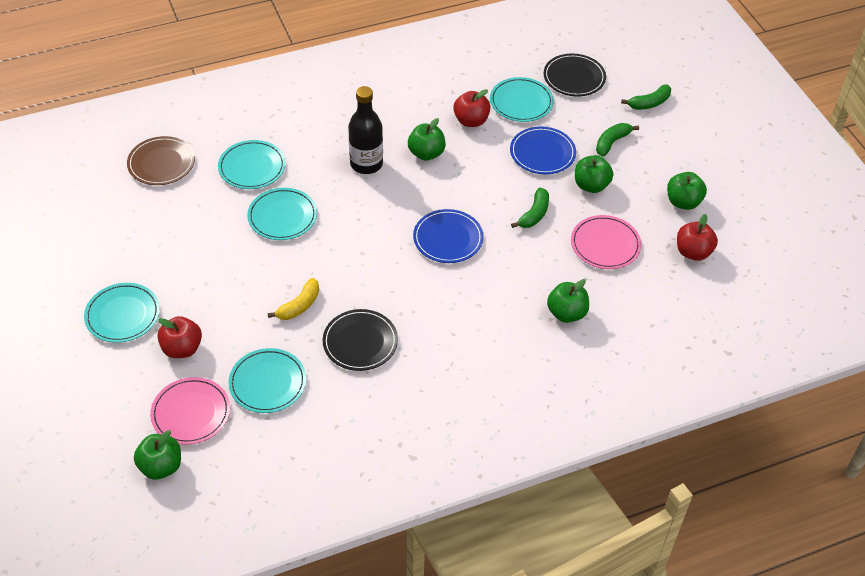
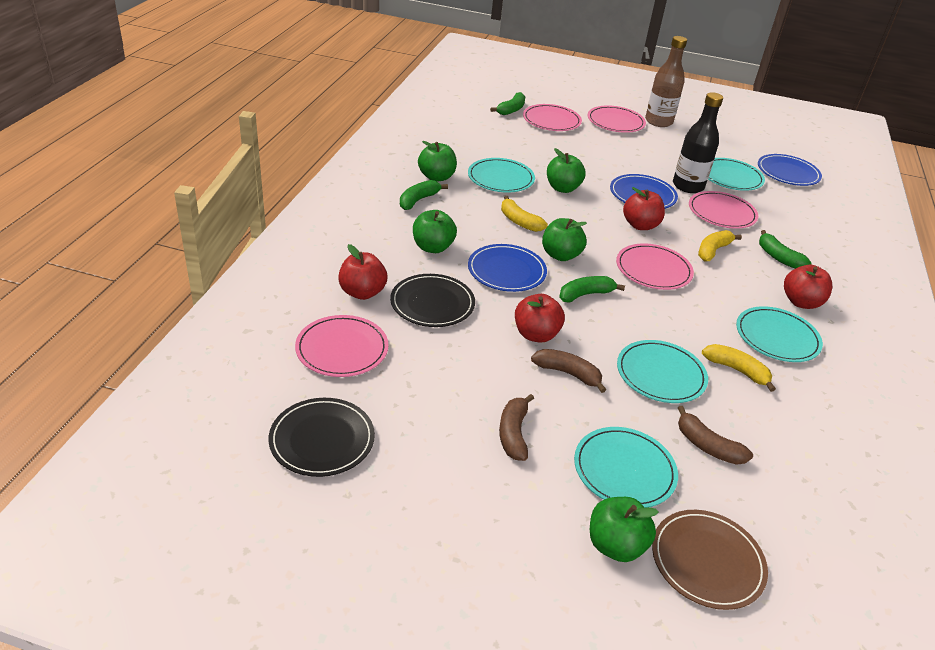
blue plate: 2 -> 3
brown banana: 0 -> 3
brown bottle: 0 -> 1
green banana: 3 -> 4
pink plate: 2 -> 5
red apple: 3 -> 4
yellow banana: 1 -> 3

